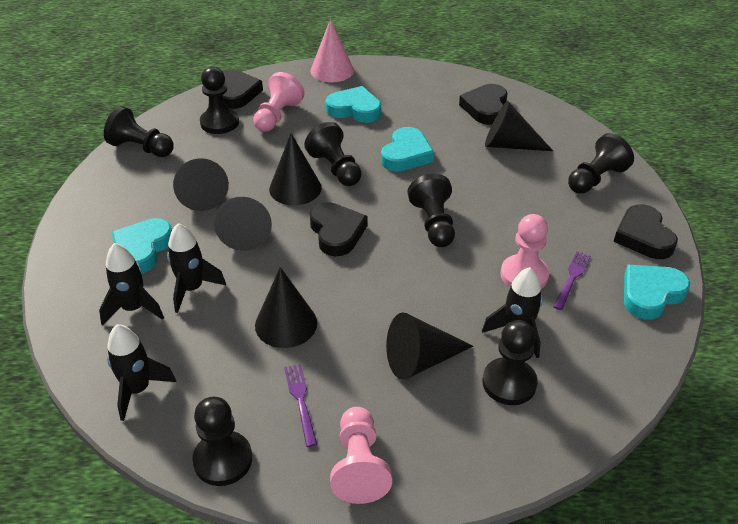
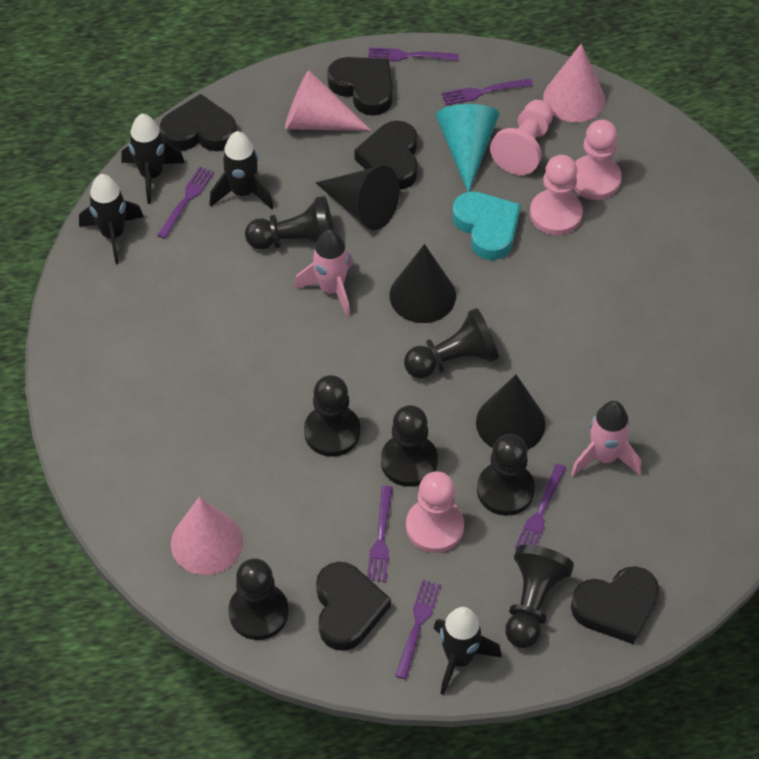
black cone: 6 -> 3
black heart: 4 -> 5
pink cone: 1 -> 3
pink pawn: 3 -> 4
pink rocket: 0 -> 2
purple fork: 2 -> 6
turquoise cone: 0 -> 1
turquoise heart: 4 -> 1

